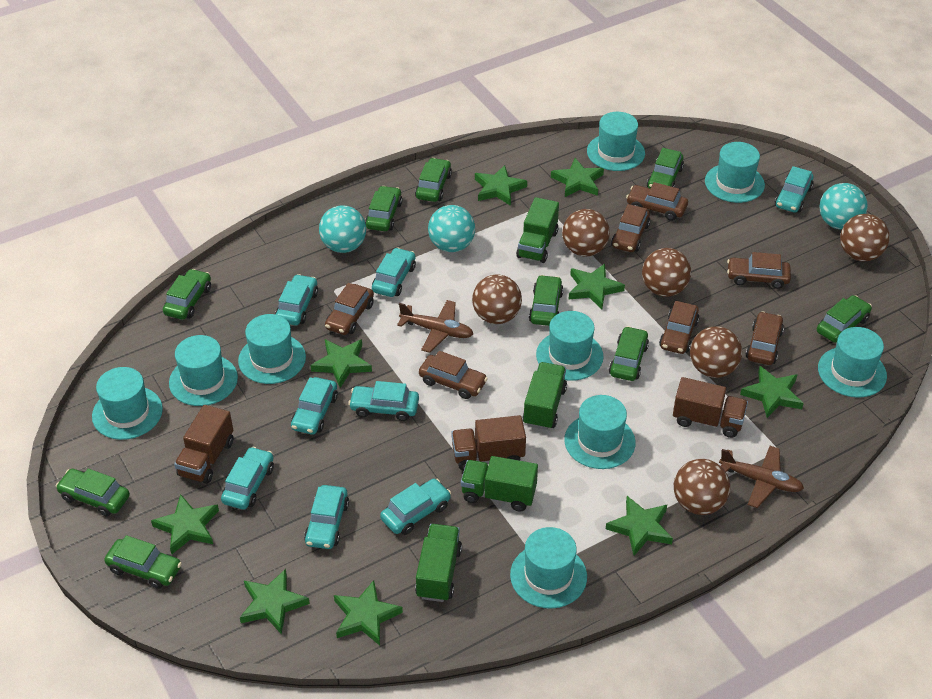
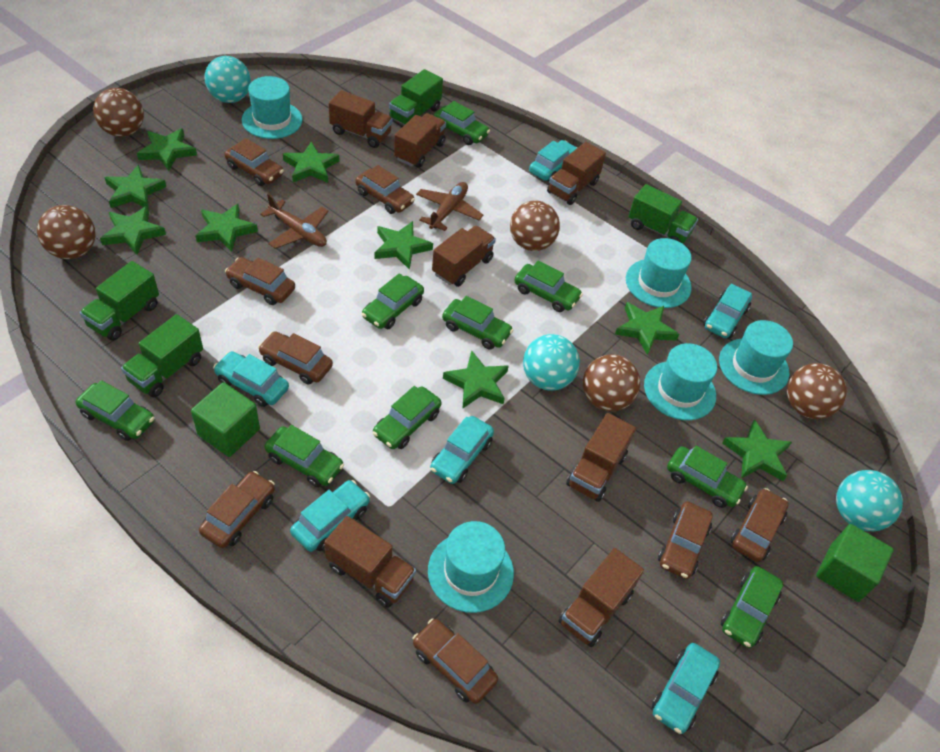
brown ball: 6 -> 5
brown car: 7 -> 8
brown truck: 3 -> 7
green cube: 0 -> 2
turquoise car: 8 -> 6
turquoise hat: 9 -> 5

